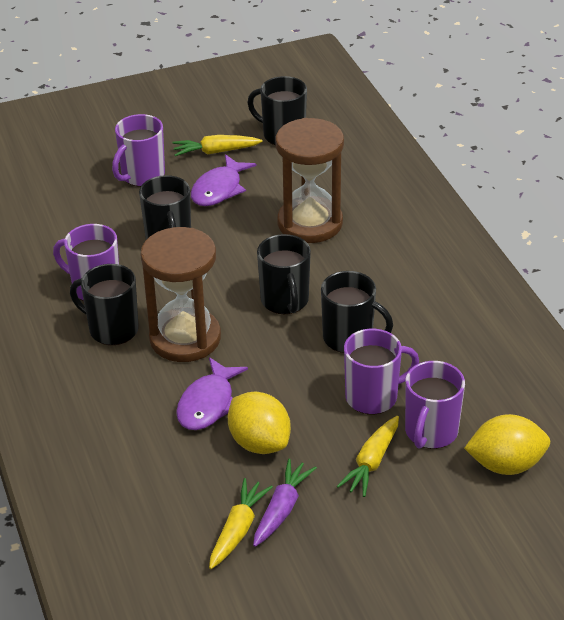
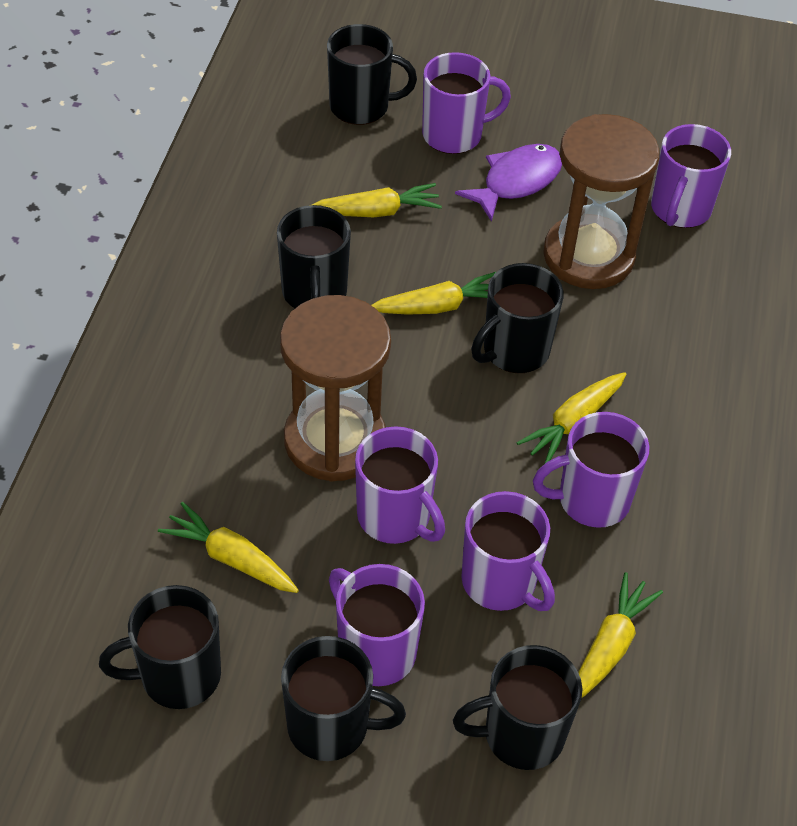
black mug: 5 -> 6
purple carrot: 1 -> 0
purple fish: 2 -> 1
purple mug: 4 -> 6
yellow carrot: 3 -> 5
yellow lemon: 2 -> 0

